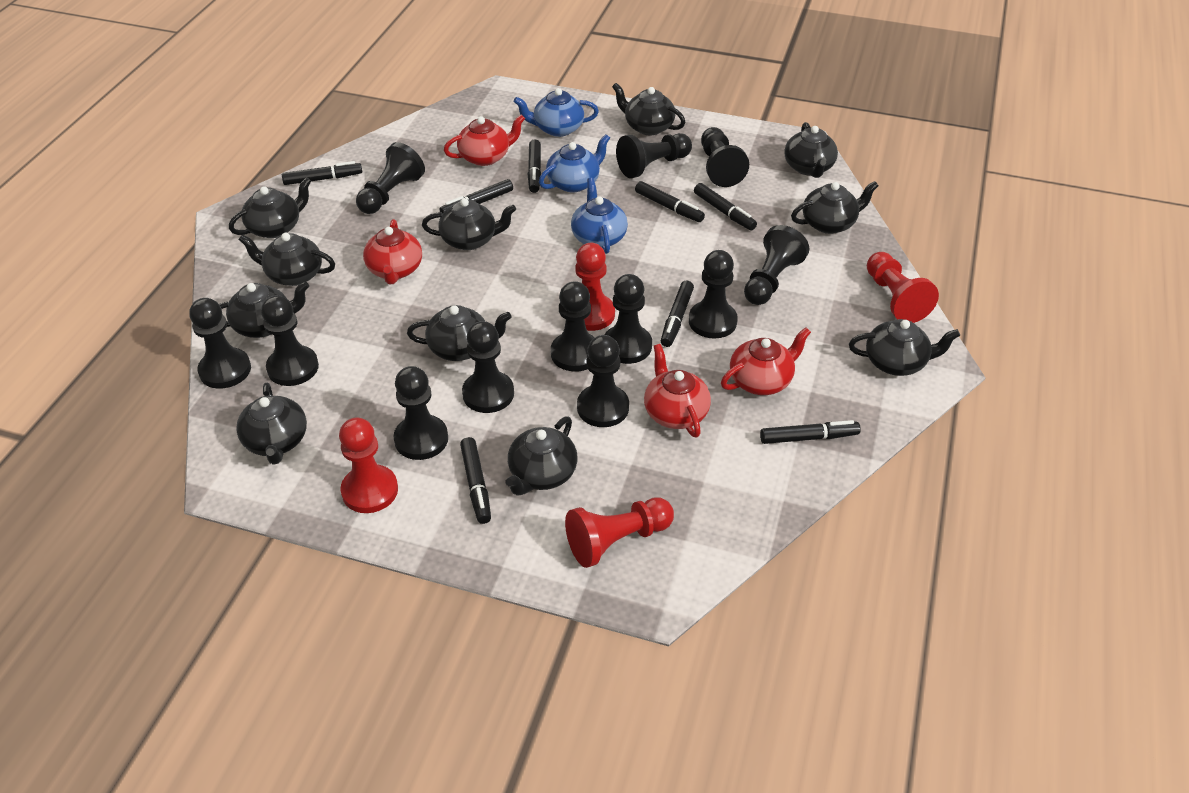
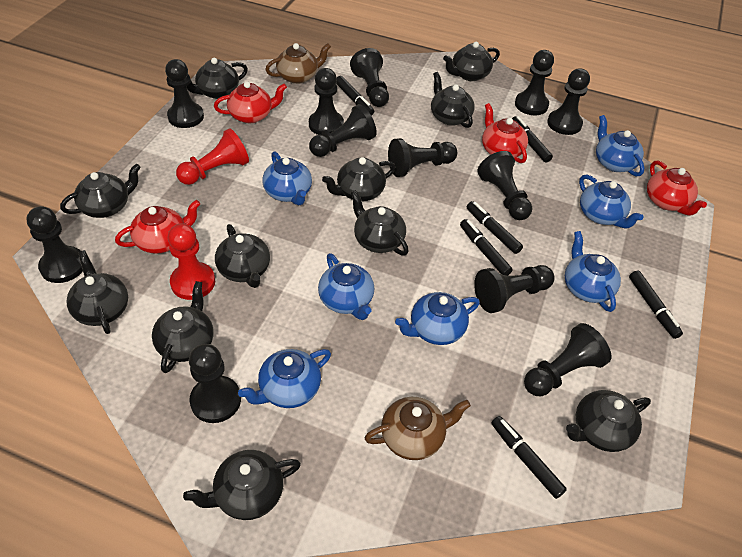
black marker: 8 -> 6
blue teapot: 3 -> 7
brown teapot: 0 -> 2
red pawn: 4 -> 2

